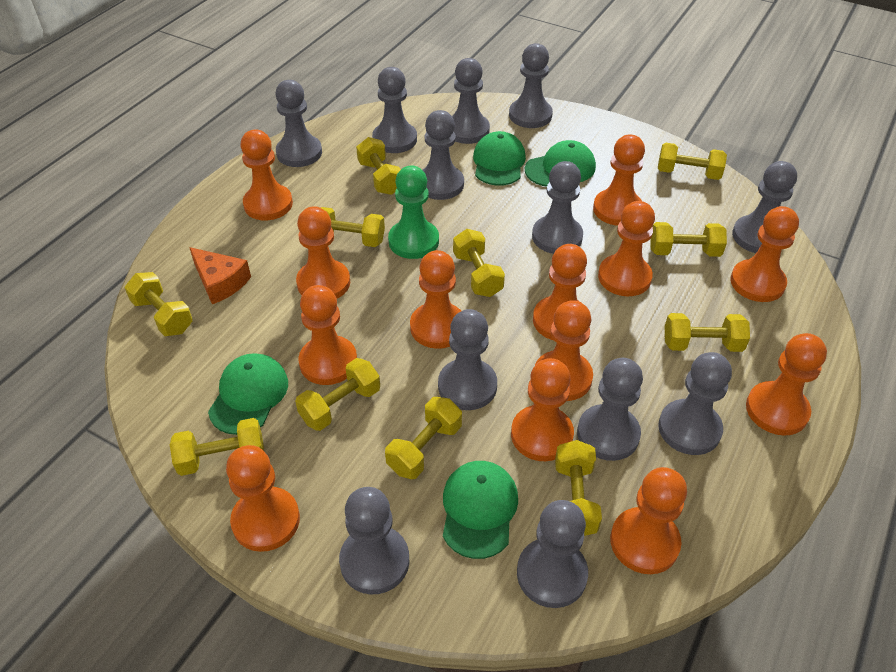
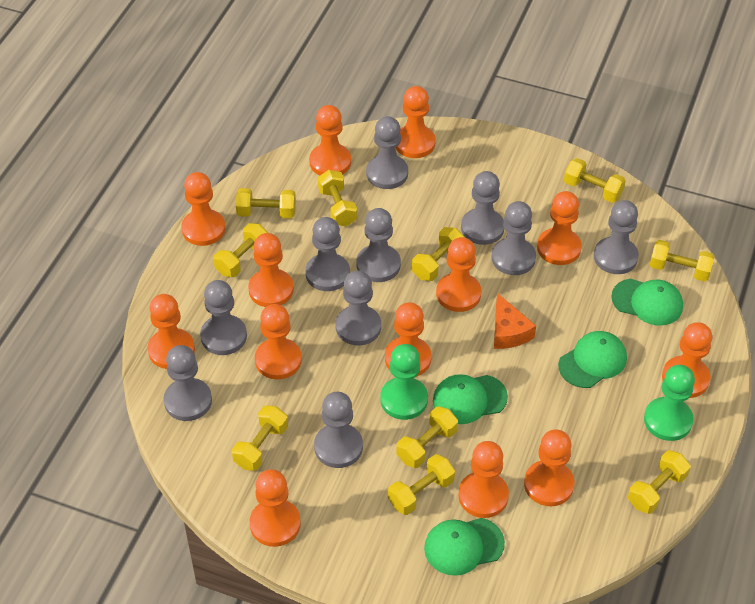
green pawn: 1 -> 2
grey pawn: 12 -> 10
yellow dumbbell: 11 -> 10

